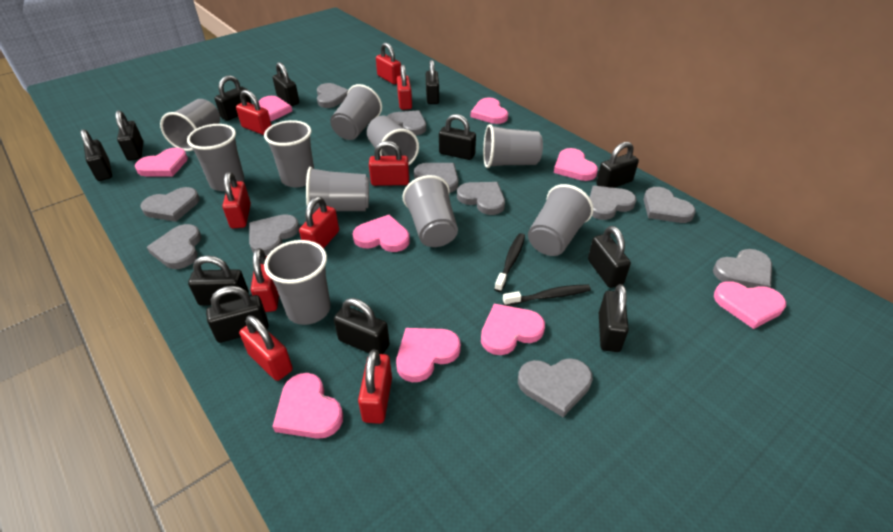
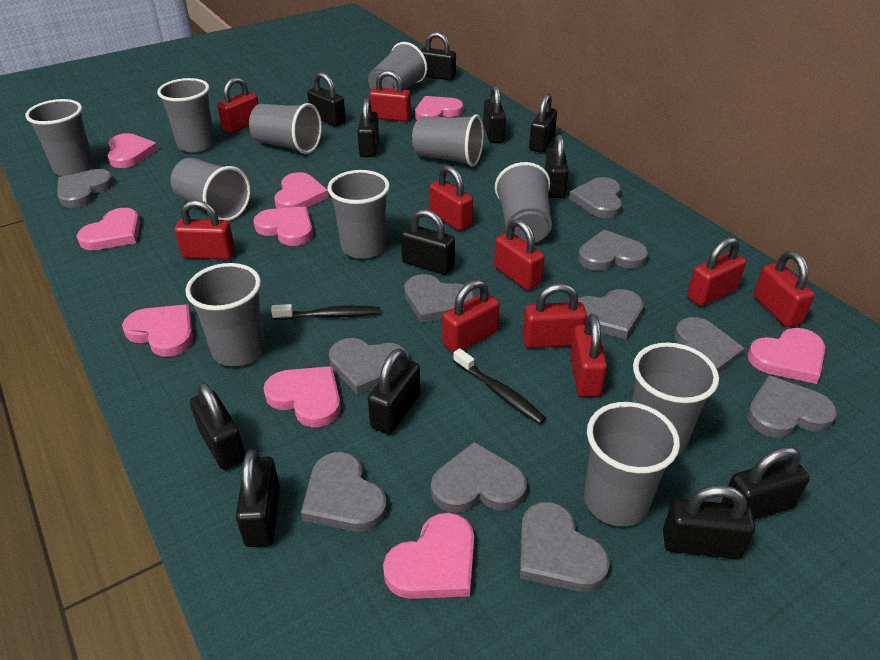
grey cup: 10 -> 11
red padlock: 9 -> 10

